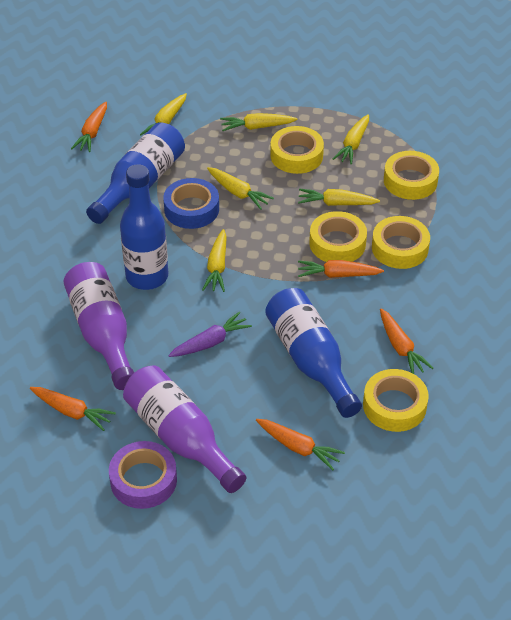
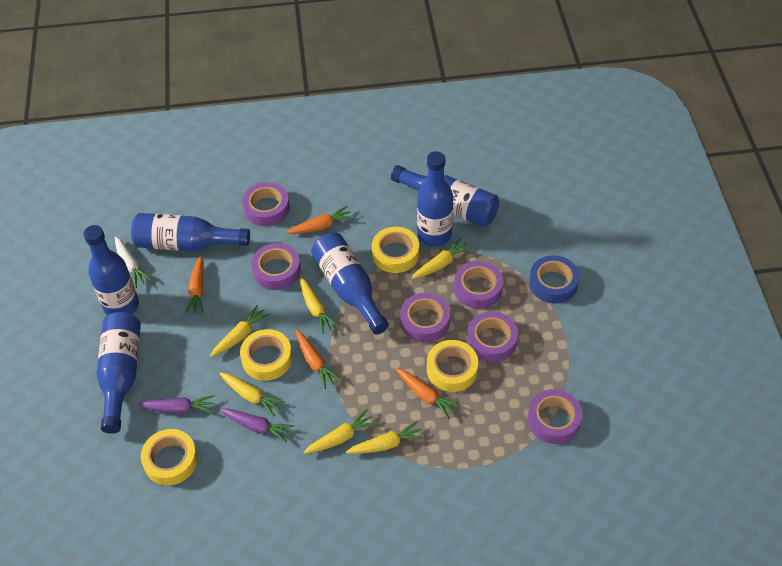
blue bottle: 3 -> 6
orange carrot: 5 -> 4
purple bottle: 2 -> 0
purple carrot: 1 -> 2
purple tape: 1 -> 6
white carrot: 0 -> 1
yellow tape: 5 -> 4

